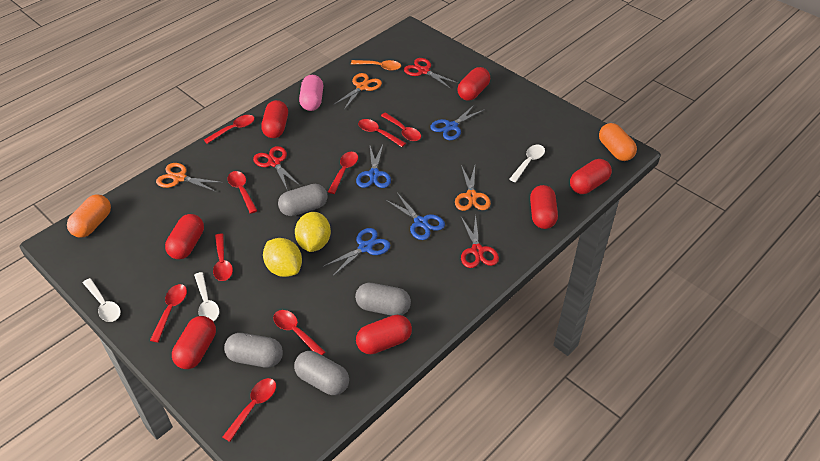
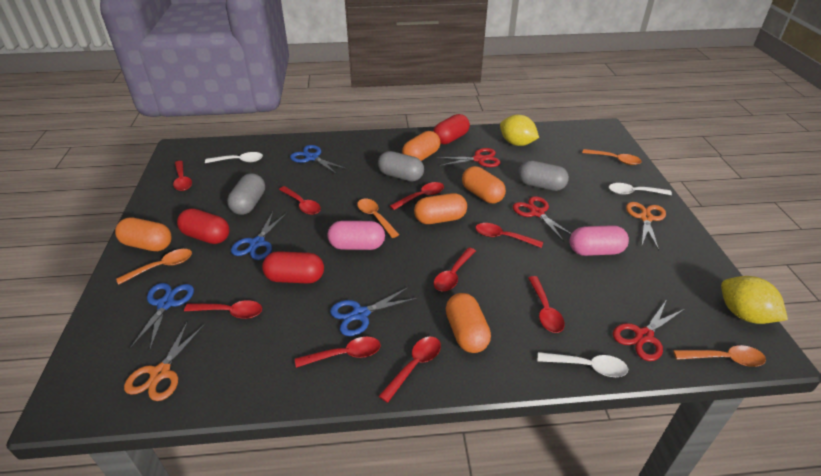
grey capsule: 4 -> 3
orange capsule: 2 -> 5
orange scissors: 3 -> 2
orange spoon: 1 -> 4
pink capsule: 1 -> 2
red capsule: 7 -> 3

